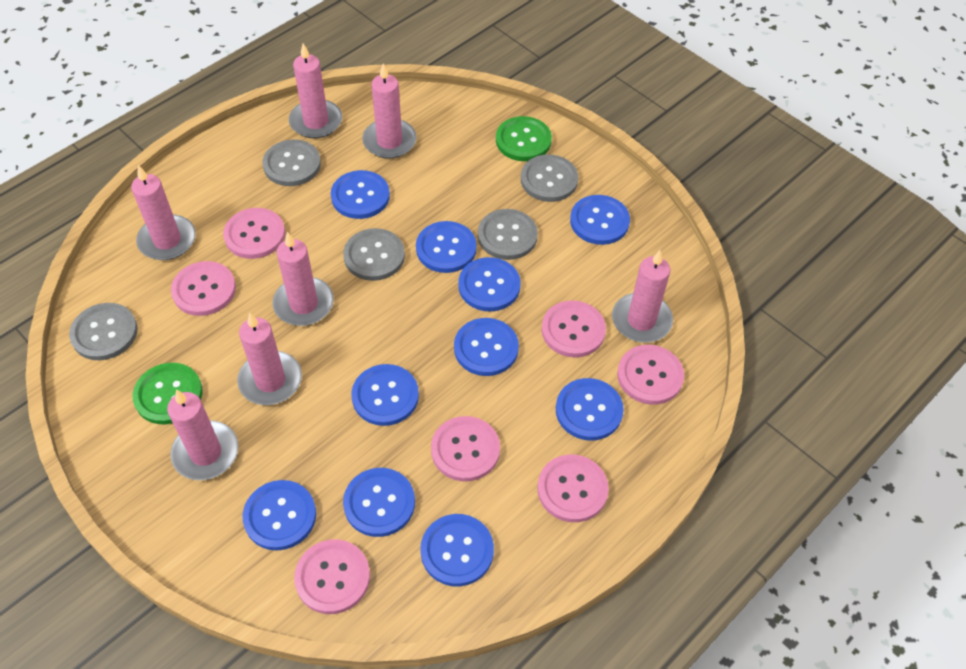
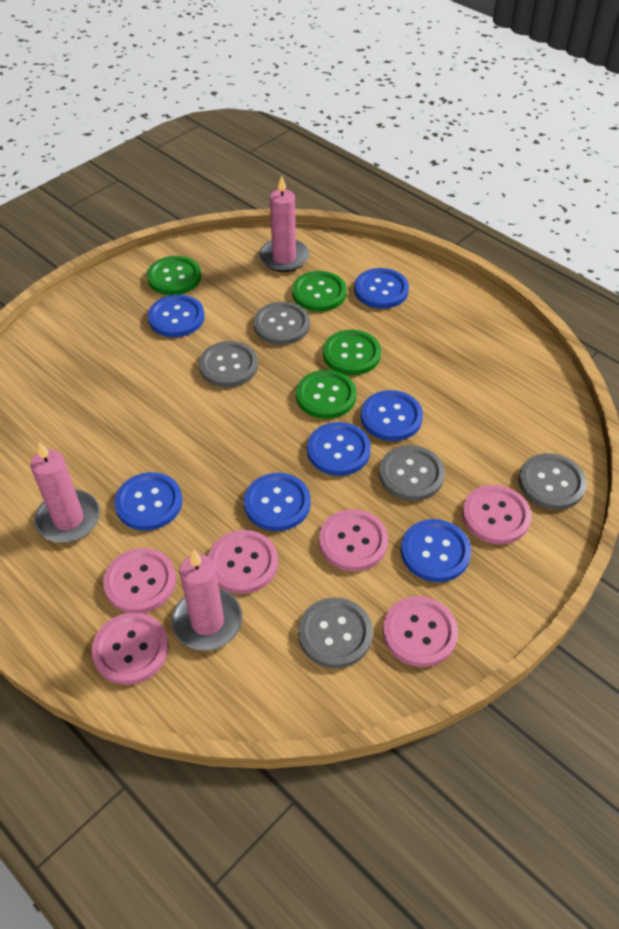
blue button: 10 -> 7
green button: 2 -> 4
pink button: 7 -> 6
pink candle: 7 -> 3

